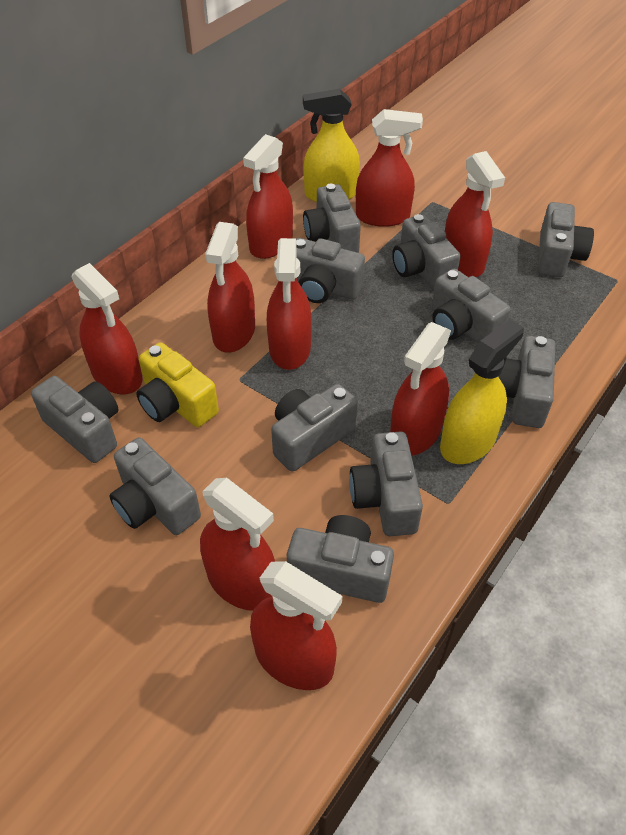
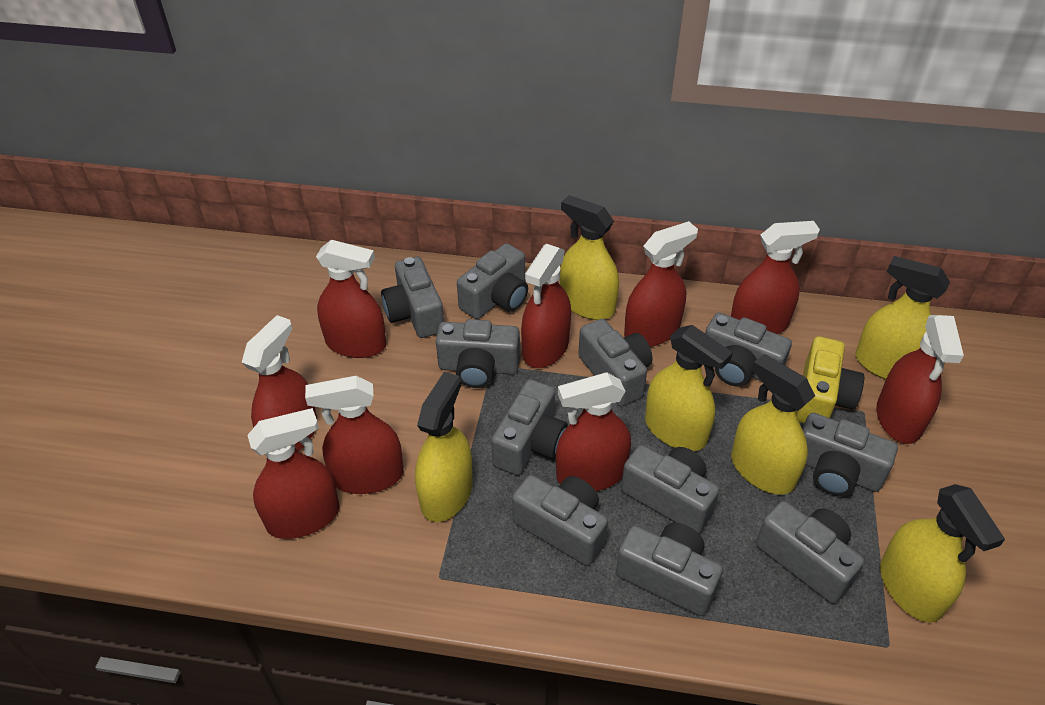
yellow spray bottle: 2 -> 6

